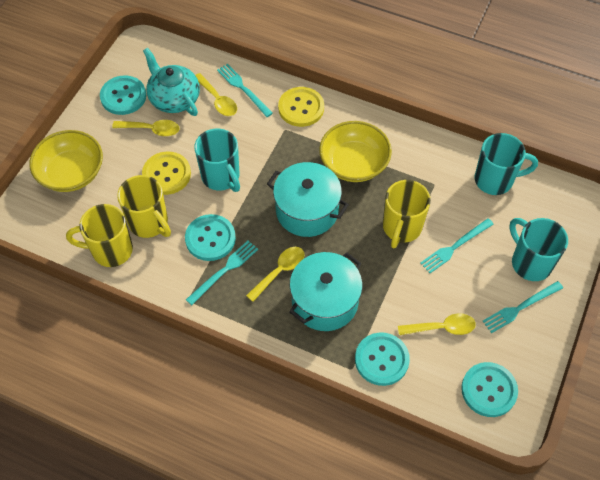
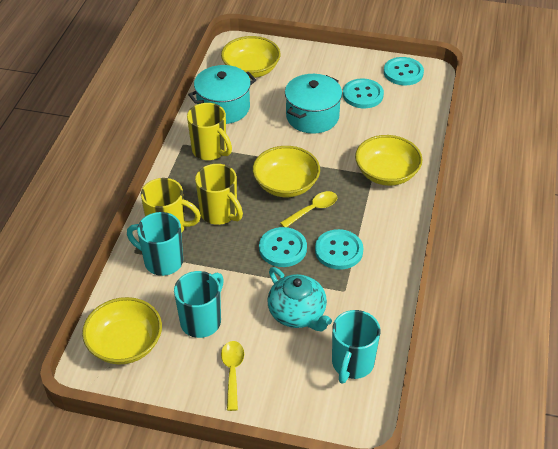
turquoise fork: 4 -> 0
yellow bowl: 2 -> 4
yellow button: 2 -> 0
yellow spoon: 4 -> 2

